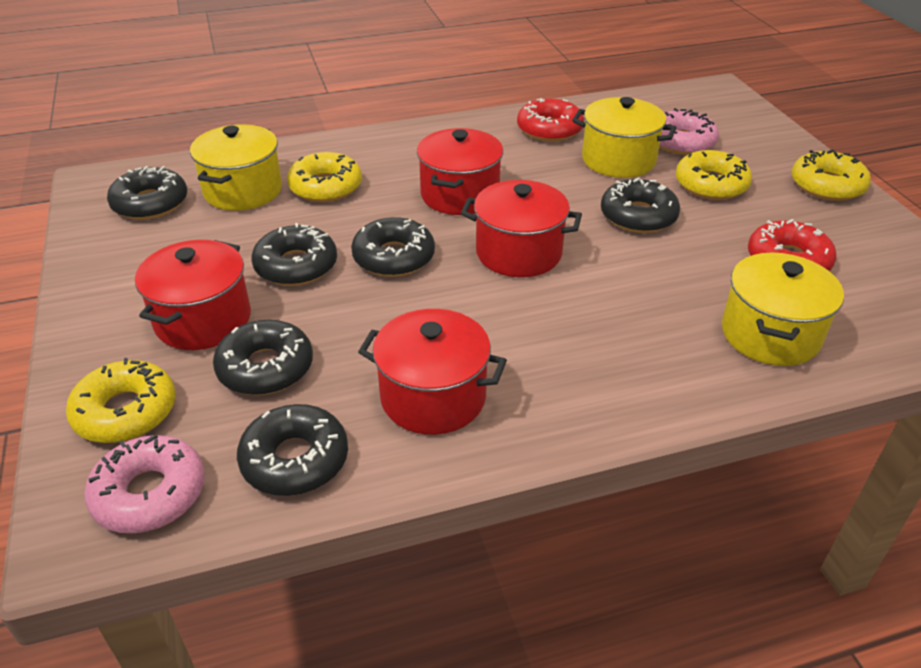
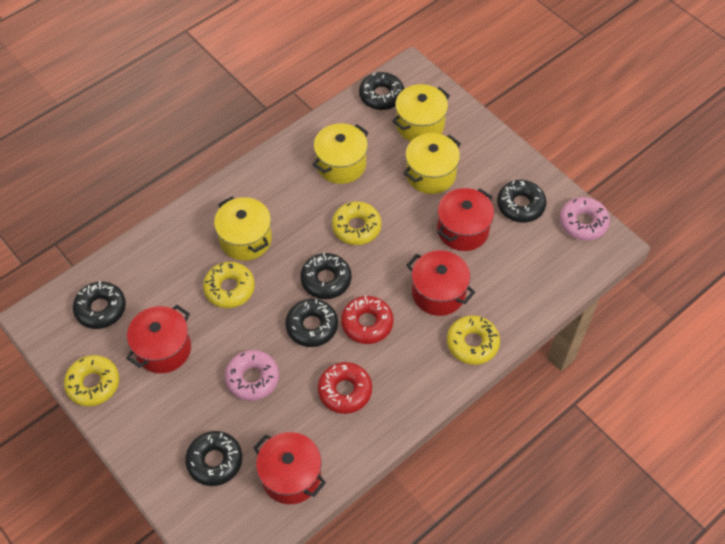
yellow pot: 3 -> 4

